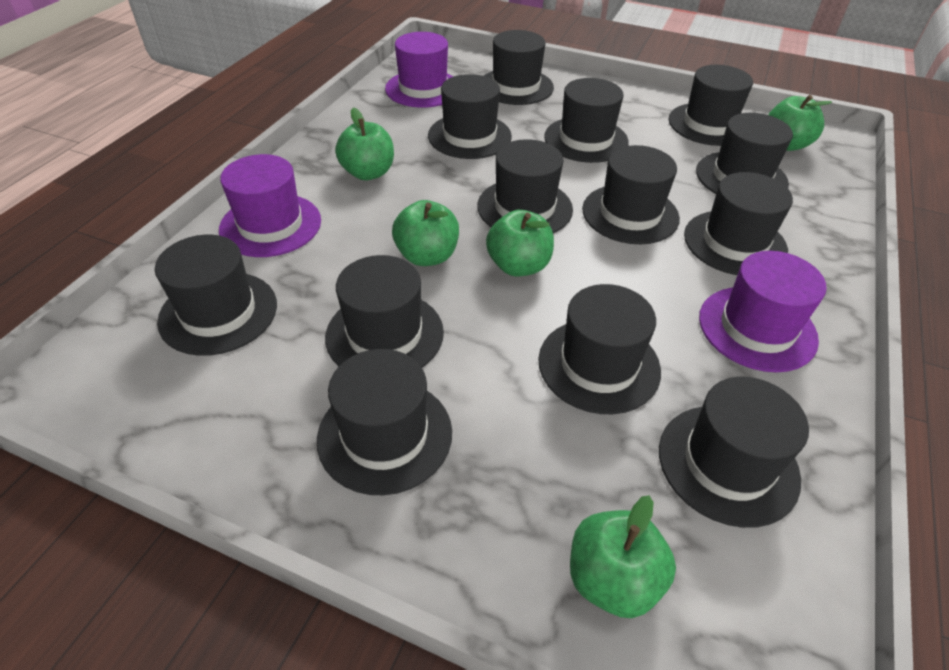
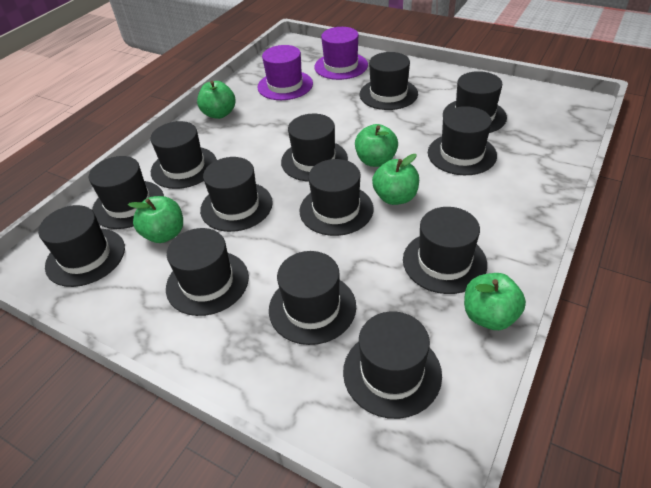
purple hat: 3 -> 2

